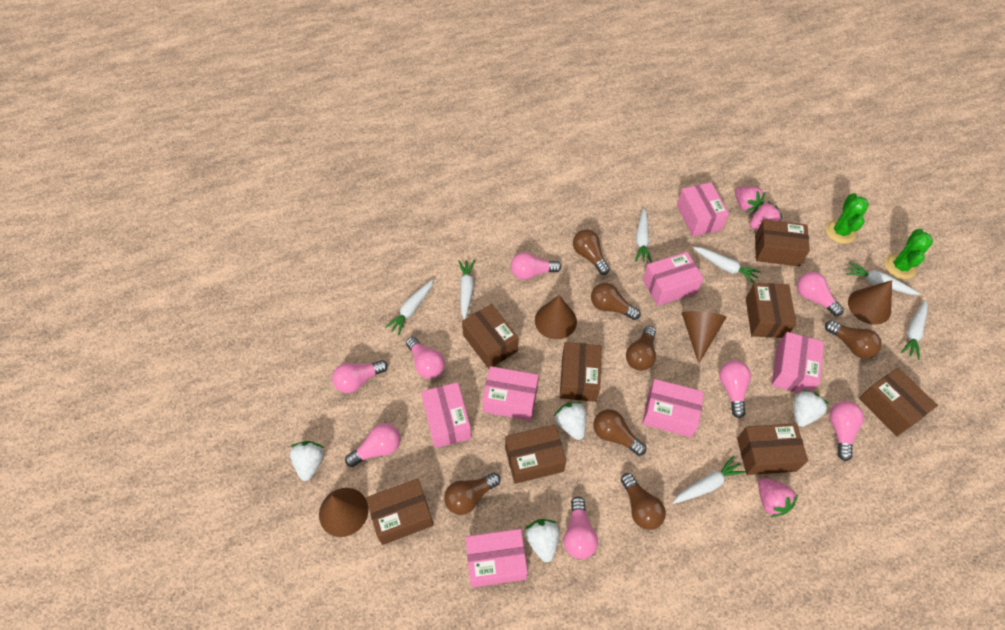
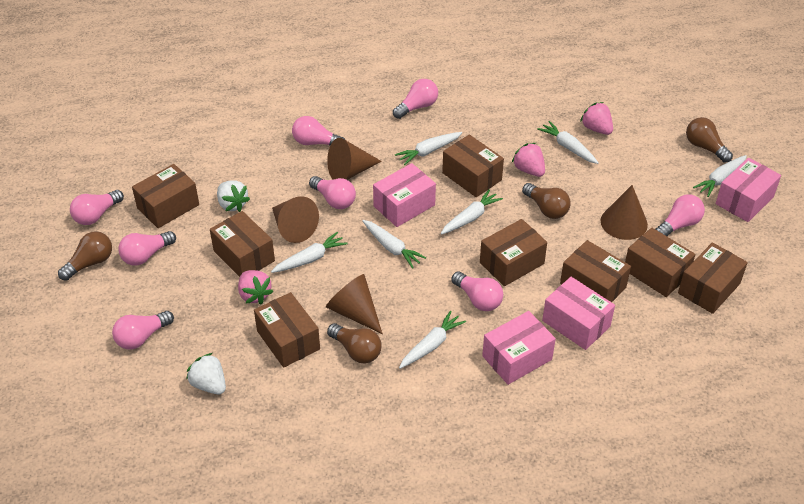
brown light bulb: 7 -> 4
green cactus: 2 -> 0
pink box: 7 -> 4
white strawberry: 4 -> 2

